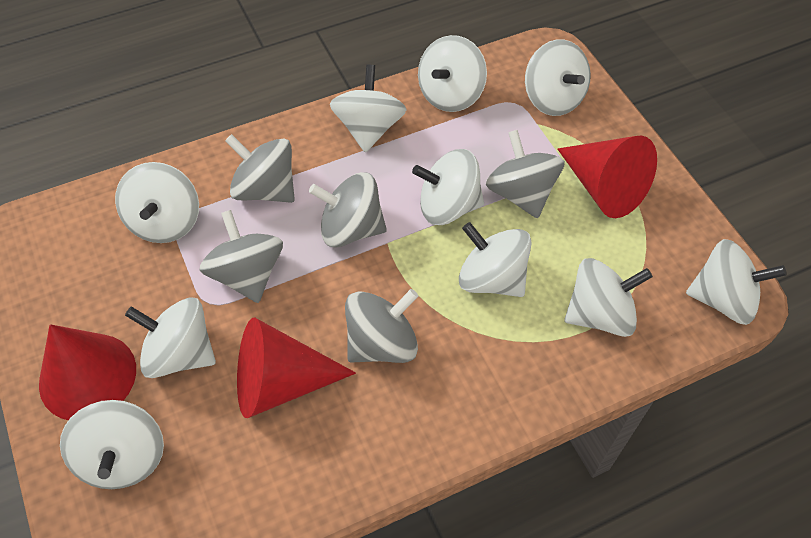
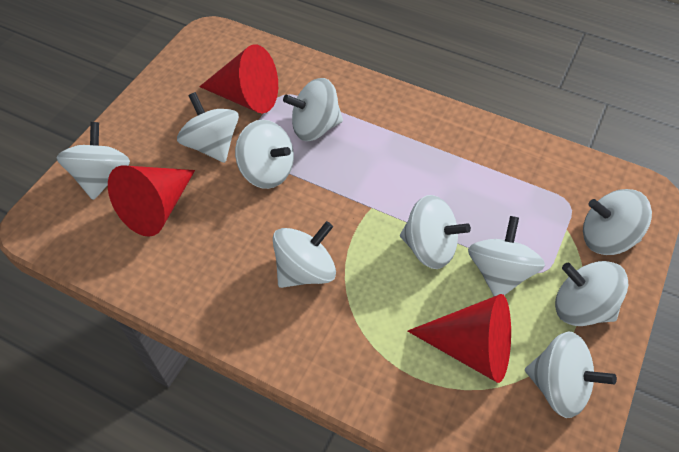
grey spinning top: 5 -> 0

